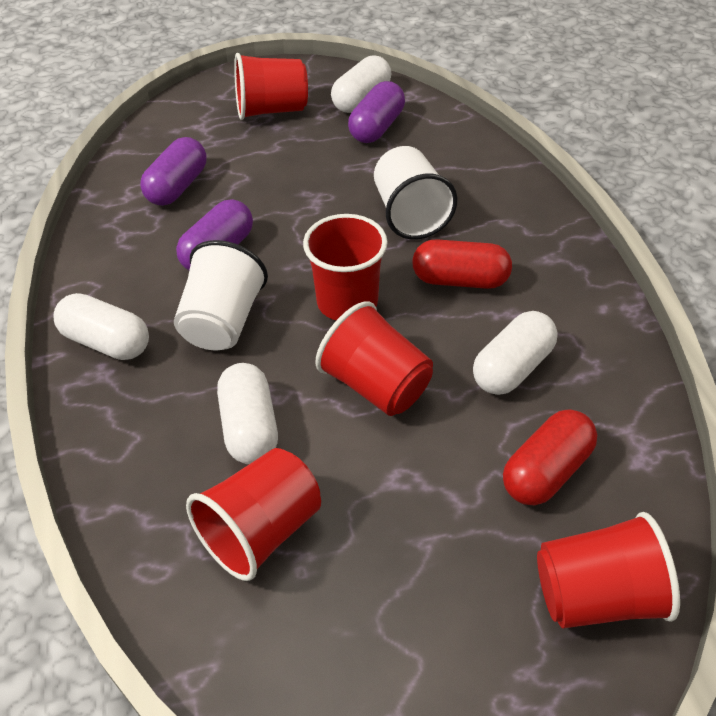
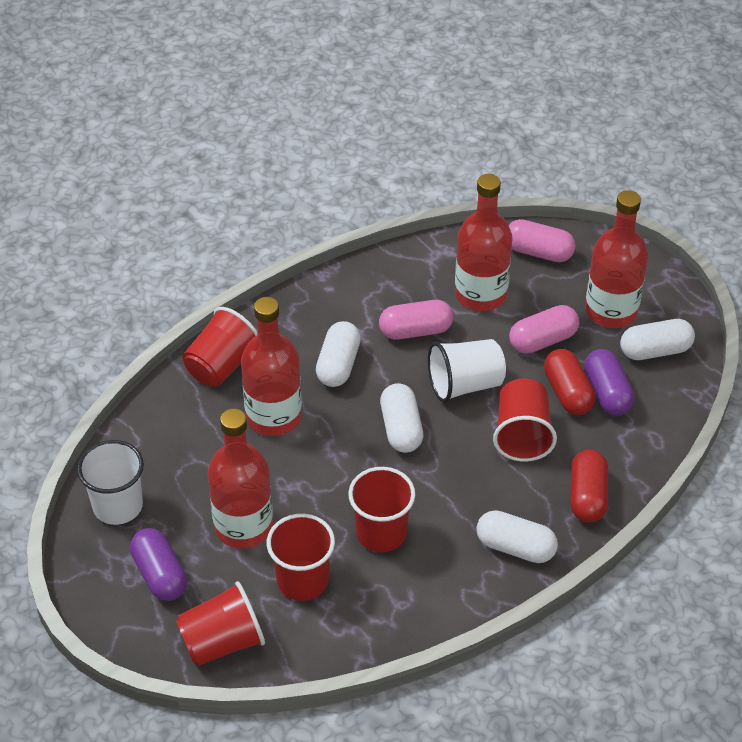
pink capsule: 0 -> 3
purple capsule: 3 -> 2
red bottle: 0 -> 4

